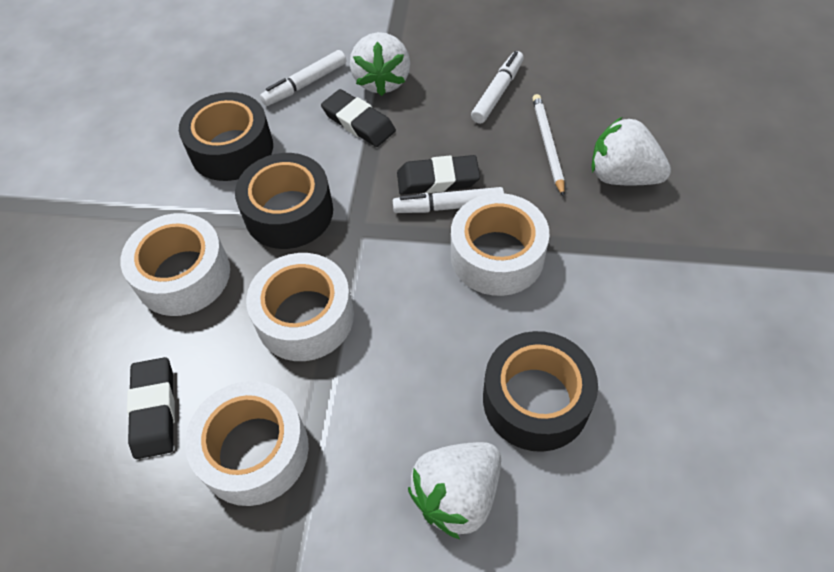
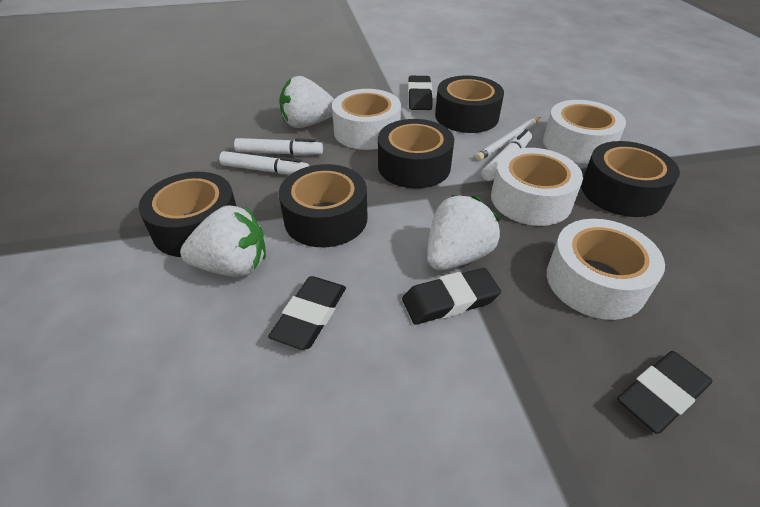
black eraser: 3 -> 4
black tape: 3 -> 5

